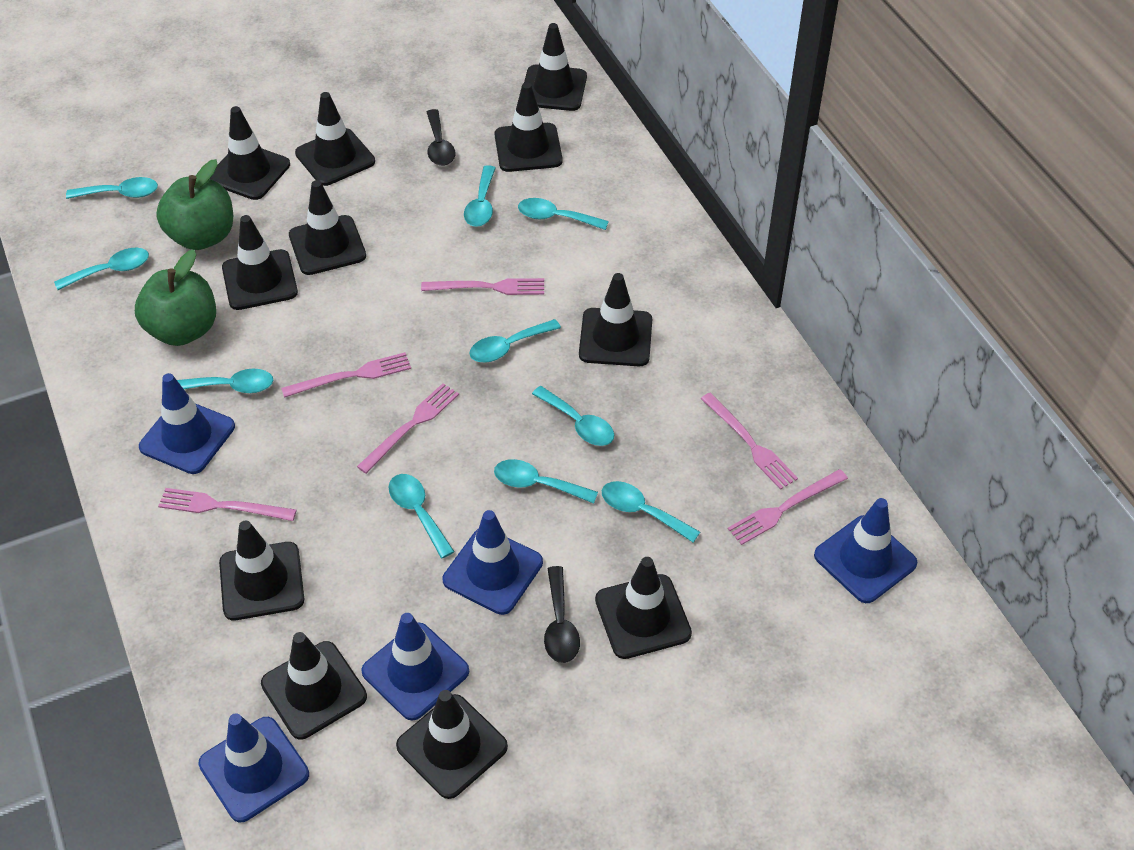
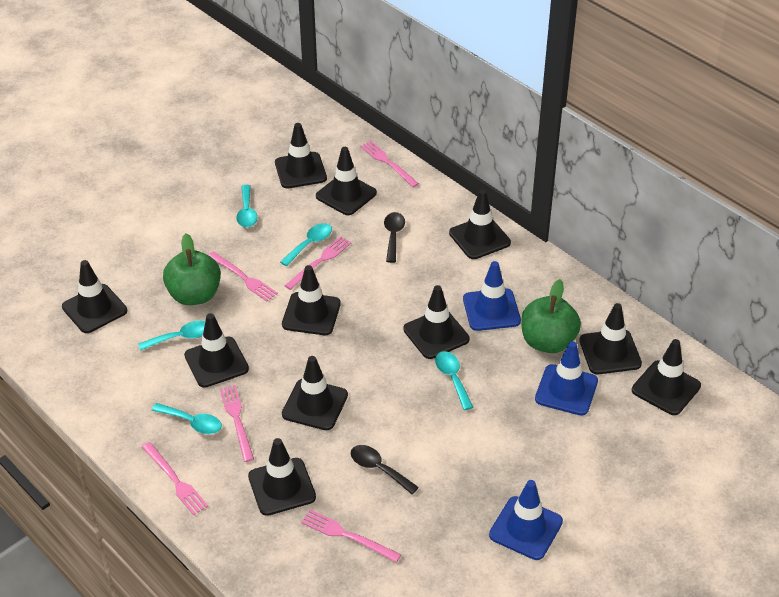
blue traffic cone: 5 -> 3
turquoise spoon: 10 -> 5

